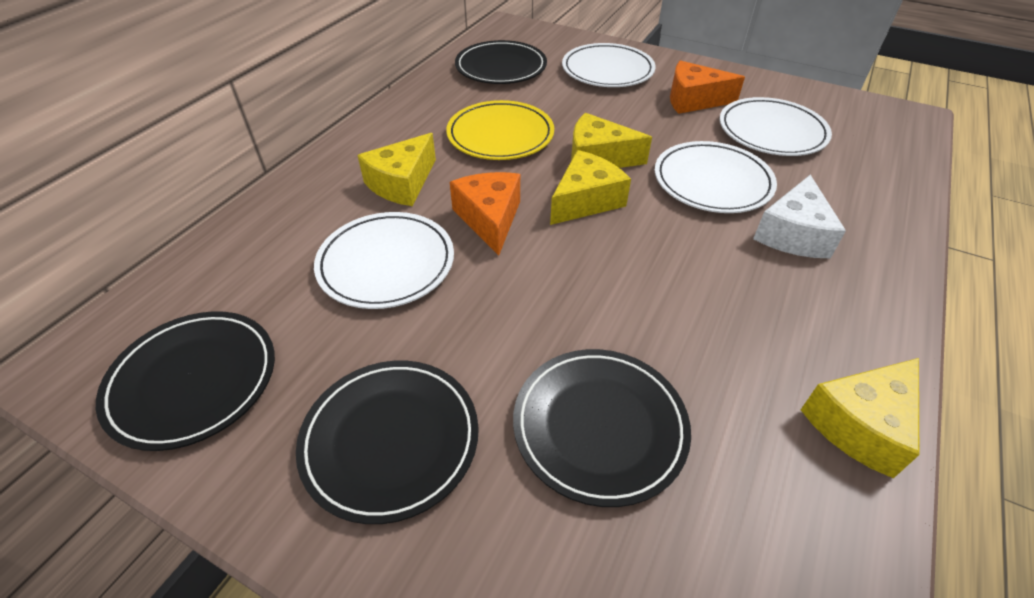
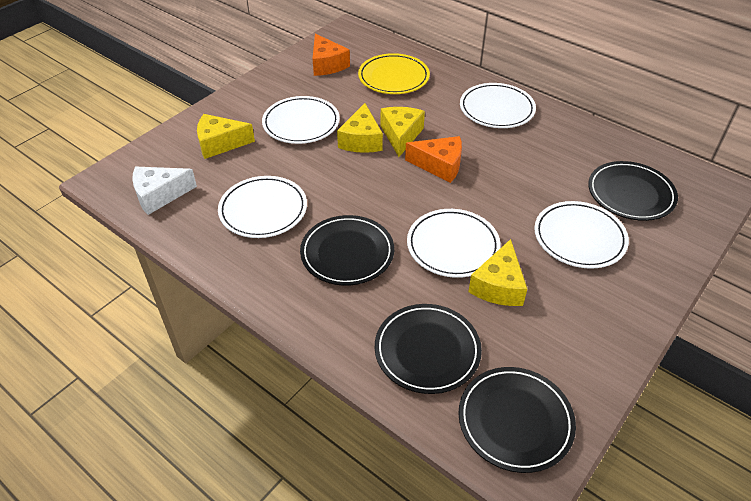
white plate: 4 -> 5

